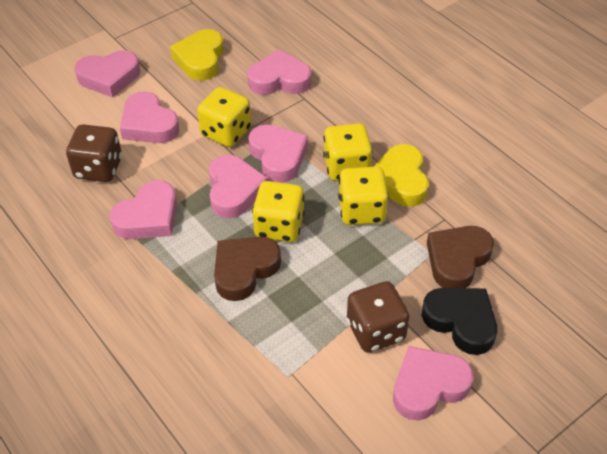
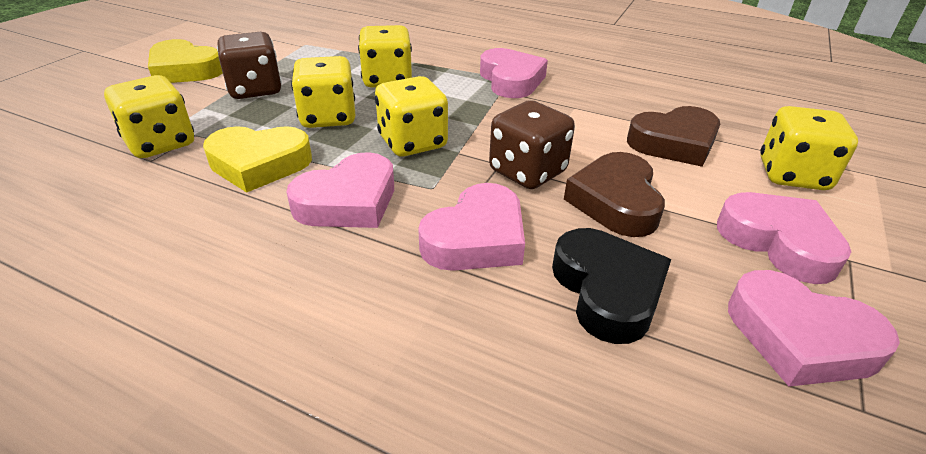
pink heart: 7 -> 5
yellow dice: 4 -> 5

